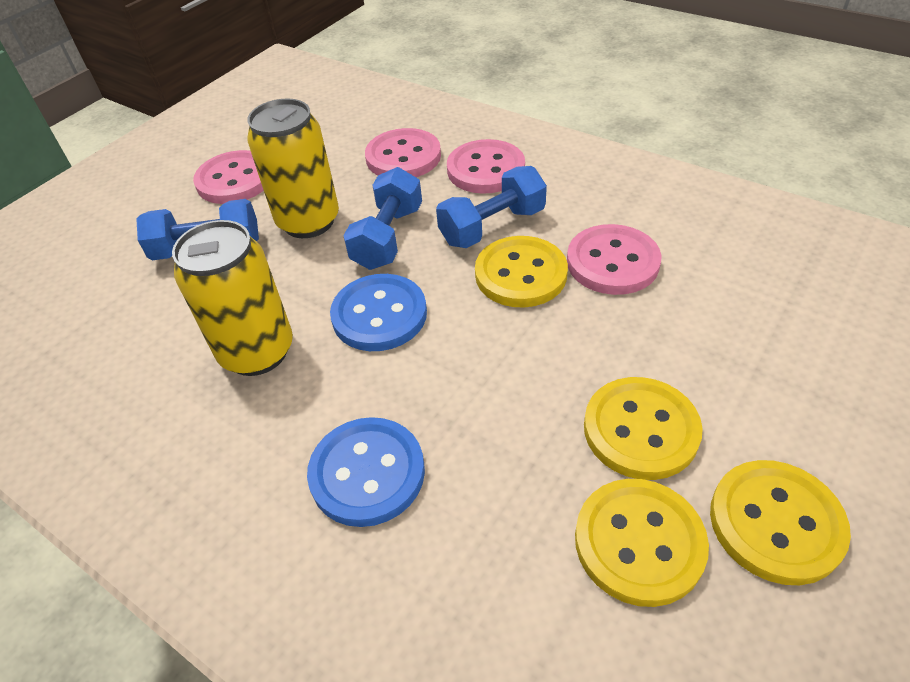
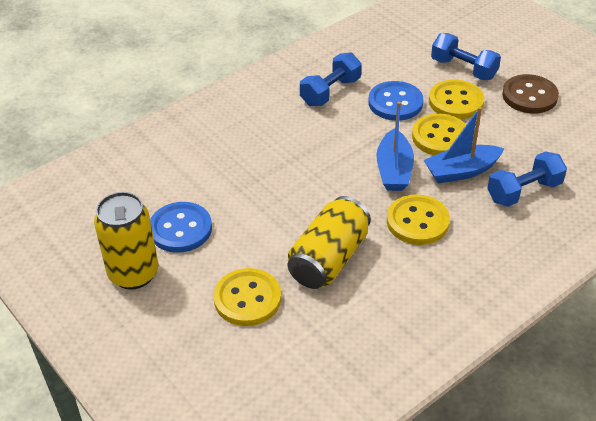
blue boat: 0 -> 2
brown button: 0 -> 1
pink button: 4 -> 0

